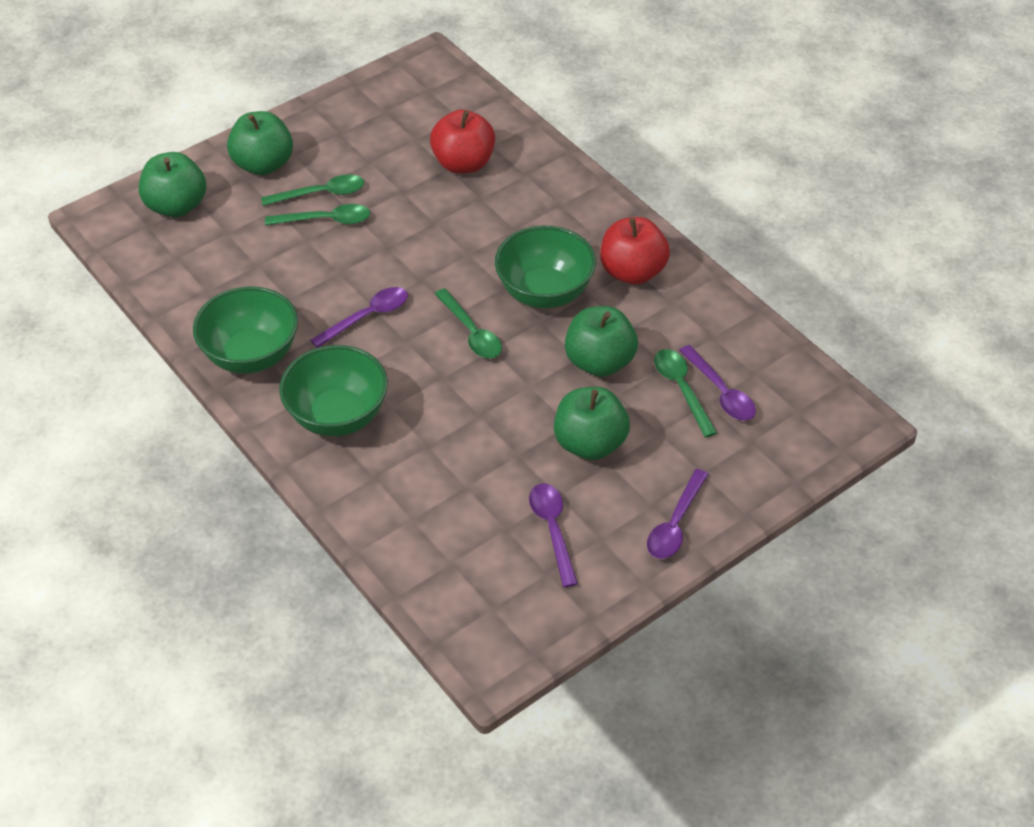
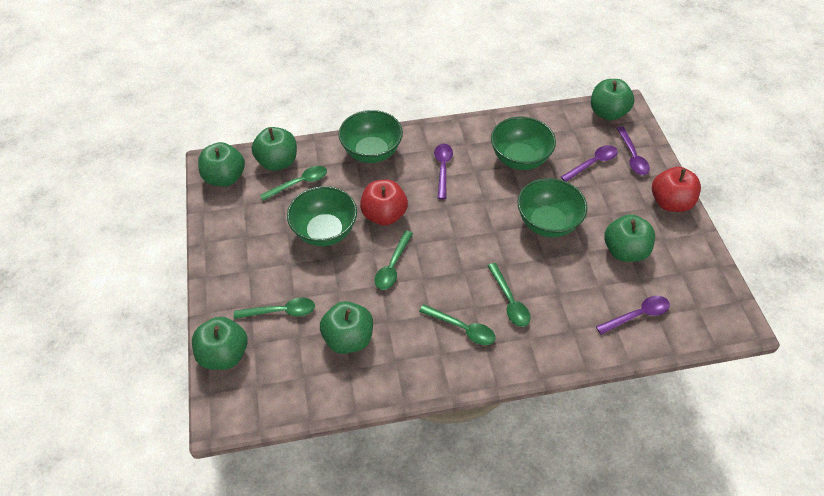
green apple: 4 -> 6
green bowl: 3 -> 4
green spoon: 4 -> 5

